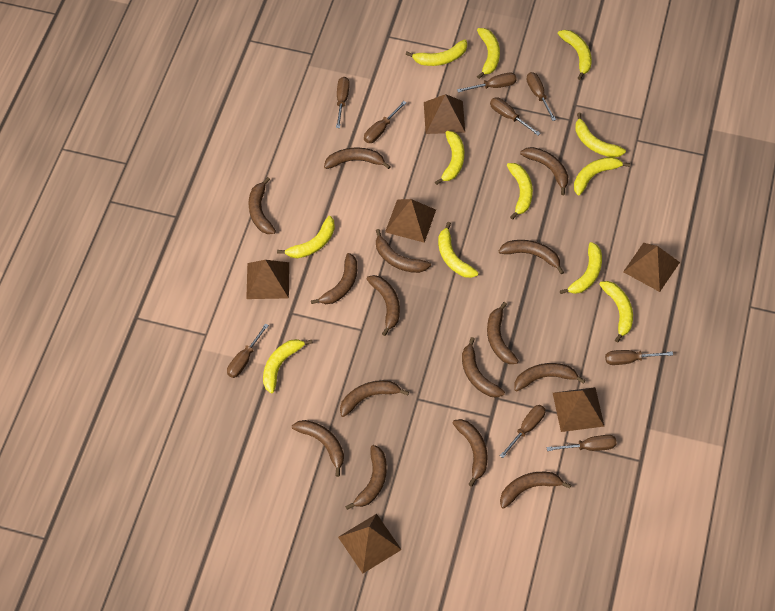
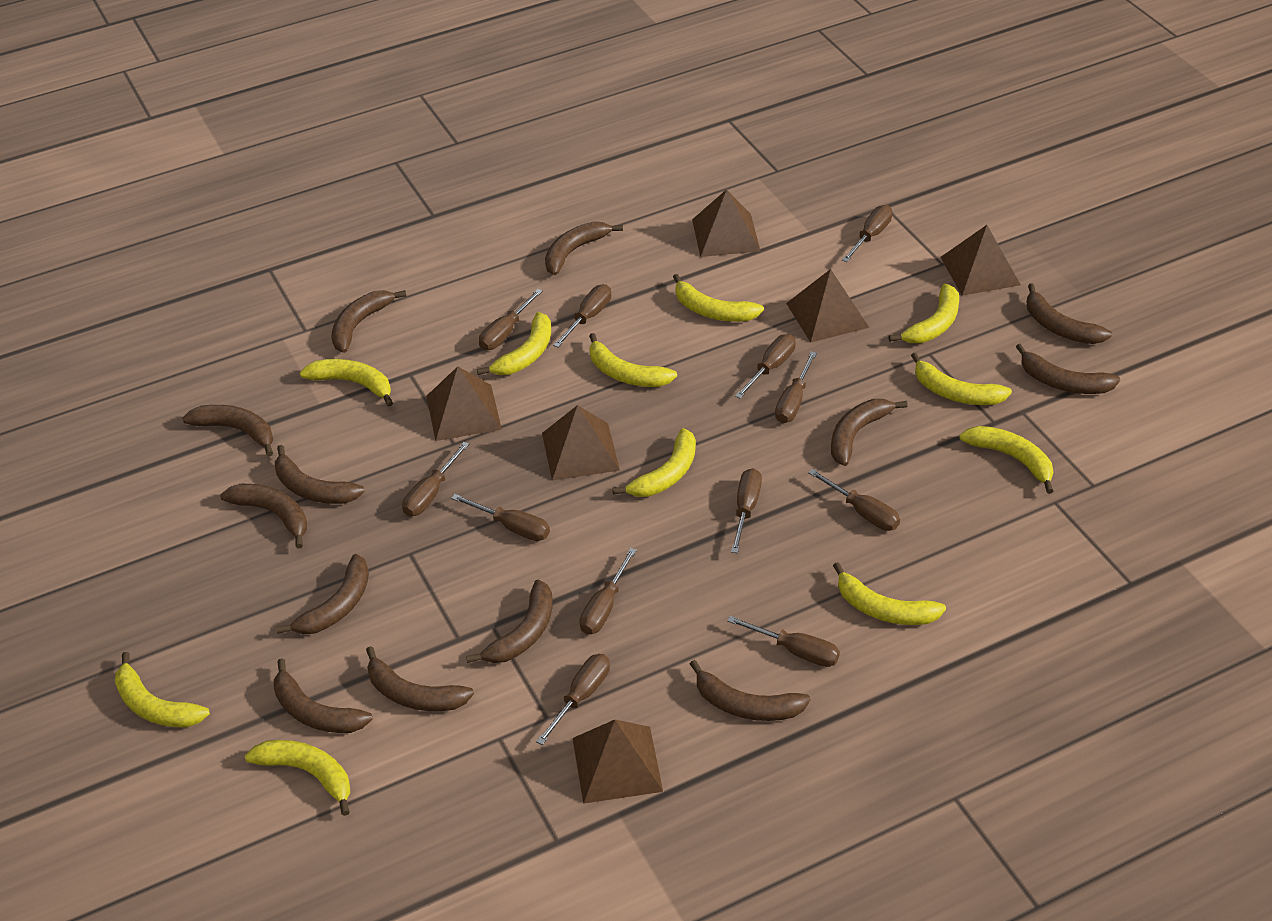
brown banana: 15 -> 13
brown screwdriver: 9 -> 12
yellow banana: 12 -> 11

